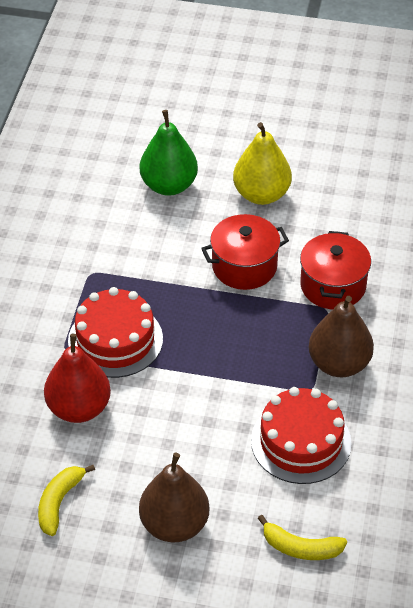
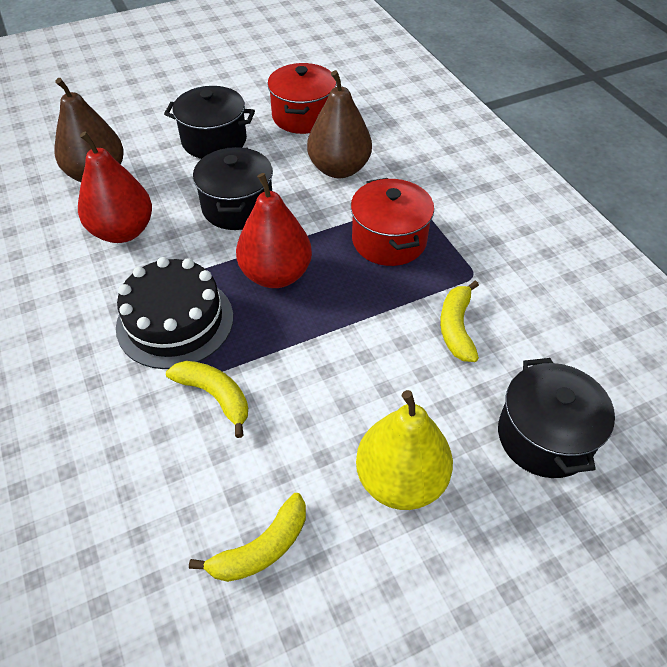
black cake: 0 -> 1
black pot: 0 -> 3
green pear: 1 -> 0
red cake: 2 -> 0
red pear: 1 -> 2
yellow banana: 2 -> 3

